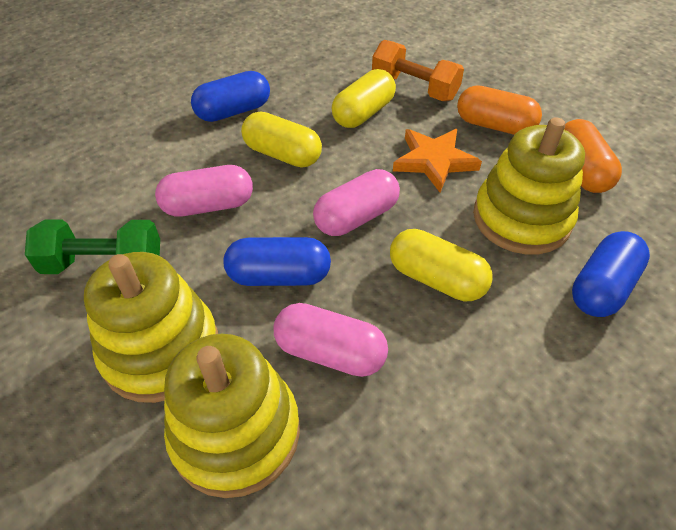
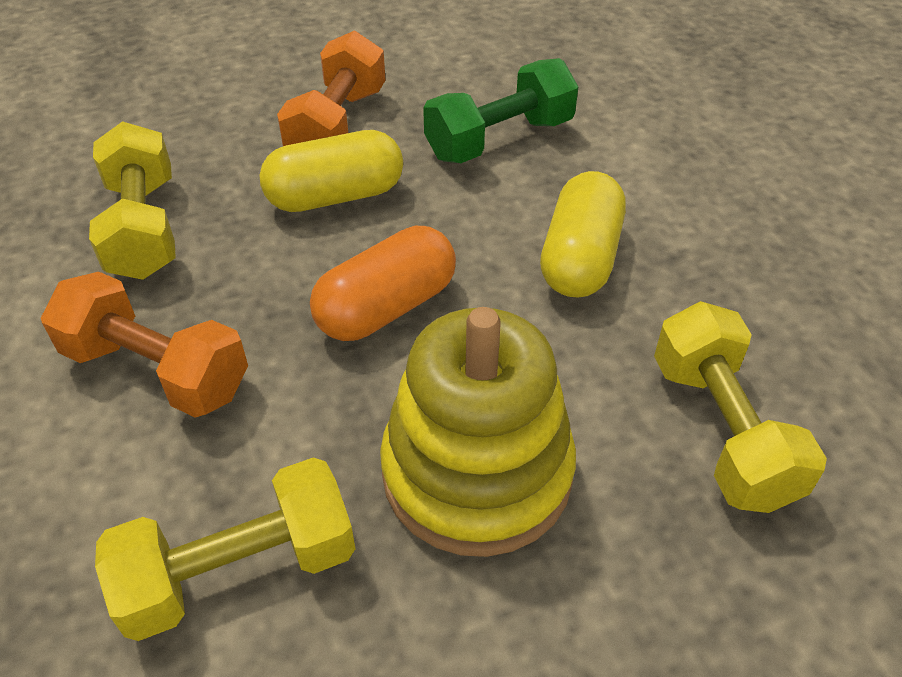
blue capsule: 3 -> 0
orange capsule: 2 -> 1
orange dumbbell: 1 -> 2
orange star: 1 -> 0
pink capsule: 3 -> 0
yellow capsule: 3 -> 2
yellow dumbbell: 0 -> 3
yellow stacking toy: 3 -> 1

